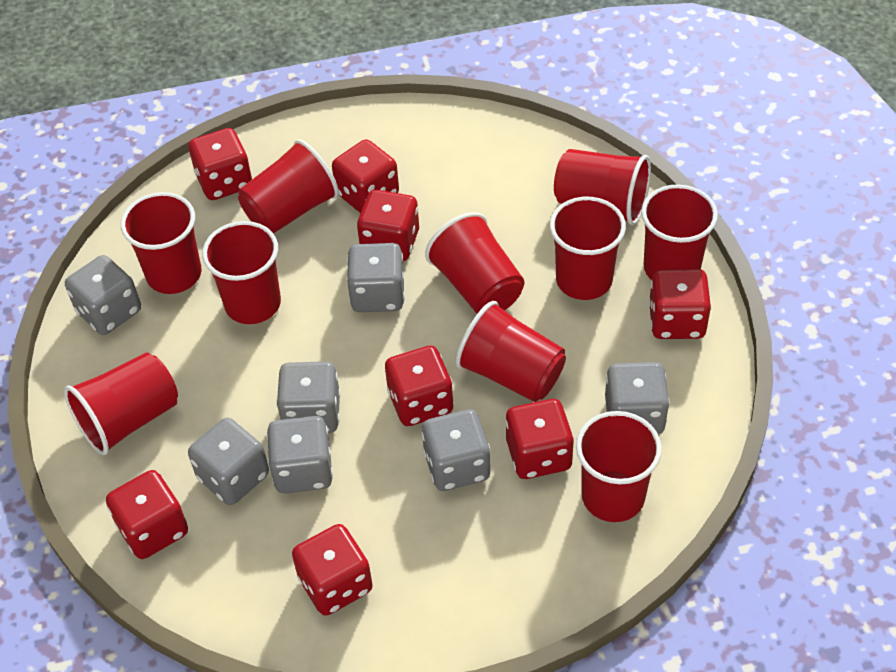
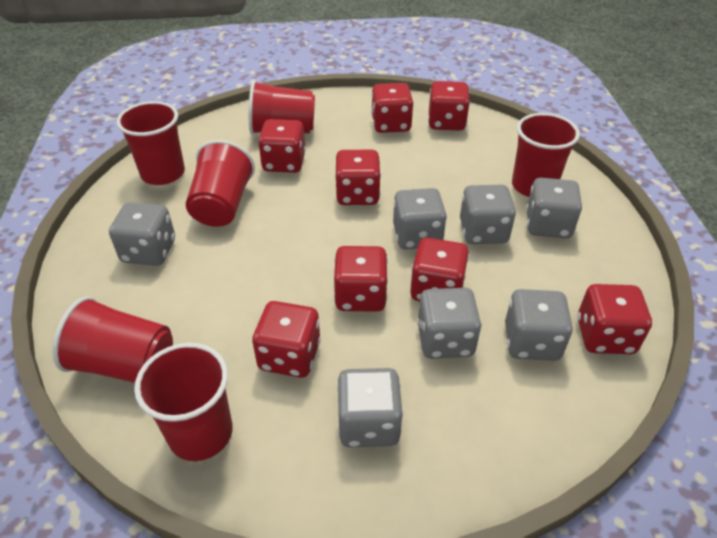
red cup: 10 -> 6

